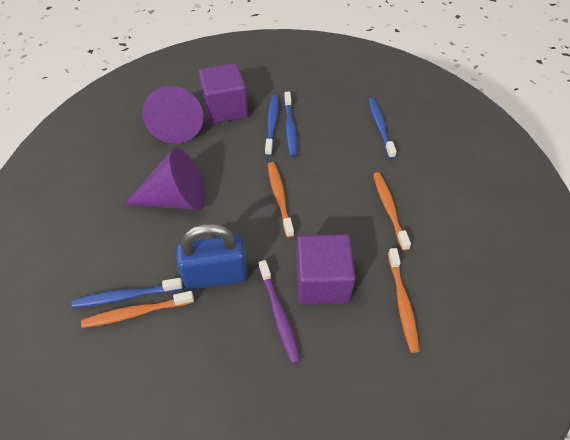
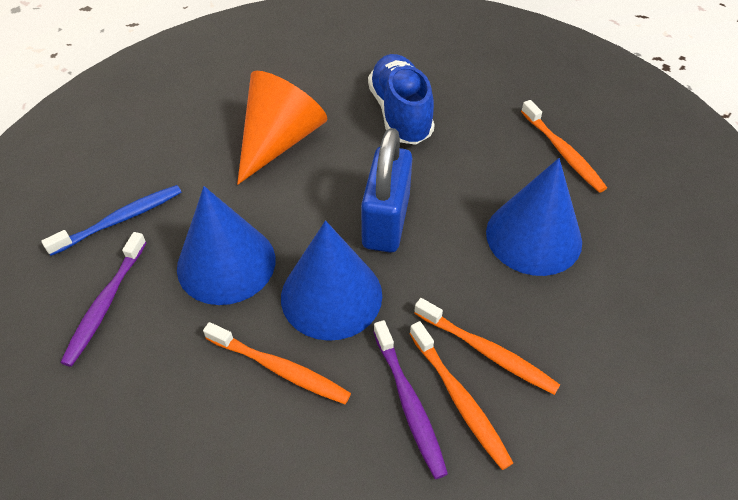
blue cone: 0 -> 3
blue shoe: 0 -> 1
blue toothbrush: 4 -> 1
orange cone: 0 -> 1
purple cone: 2 -> 0
purple cube: 2 -> 0
purple toothbrush: 1 -> 2

